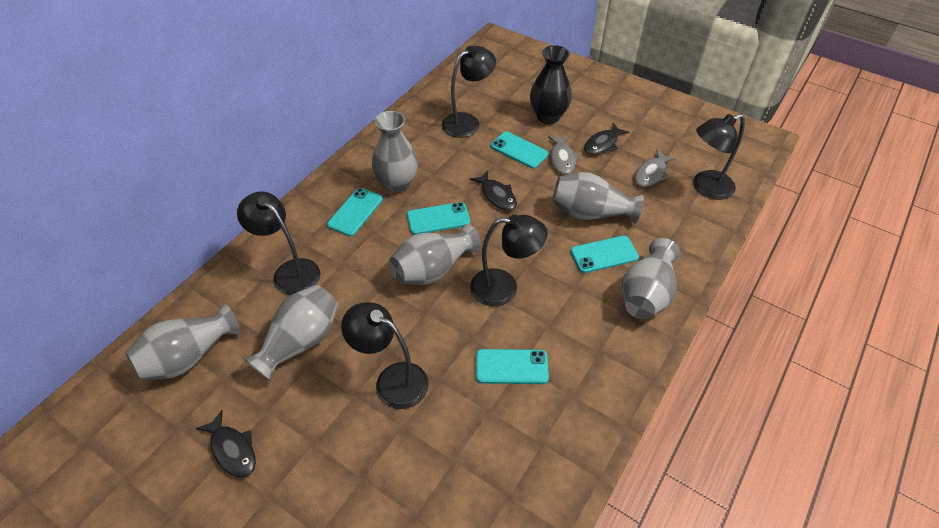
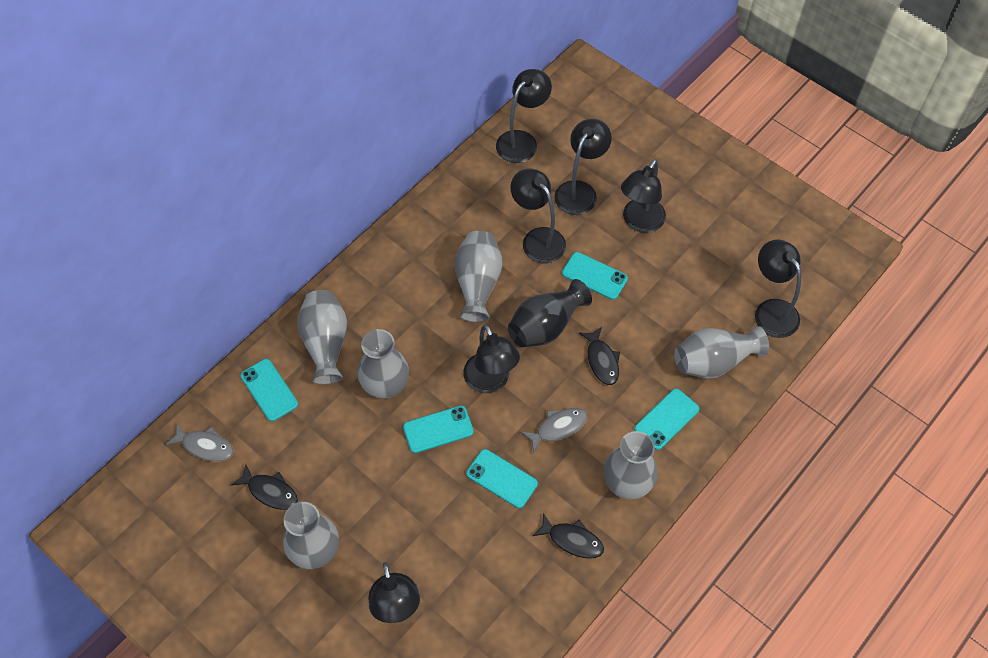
black lamp: 5 -> 7

